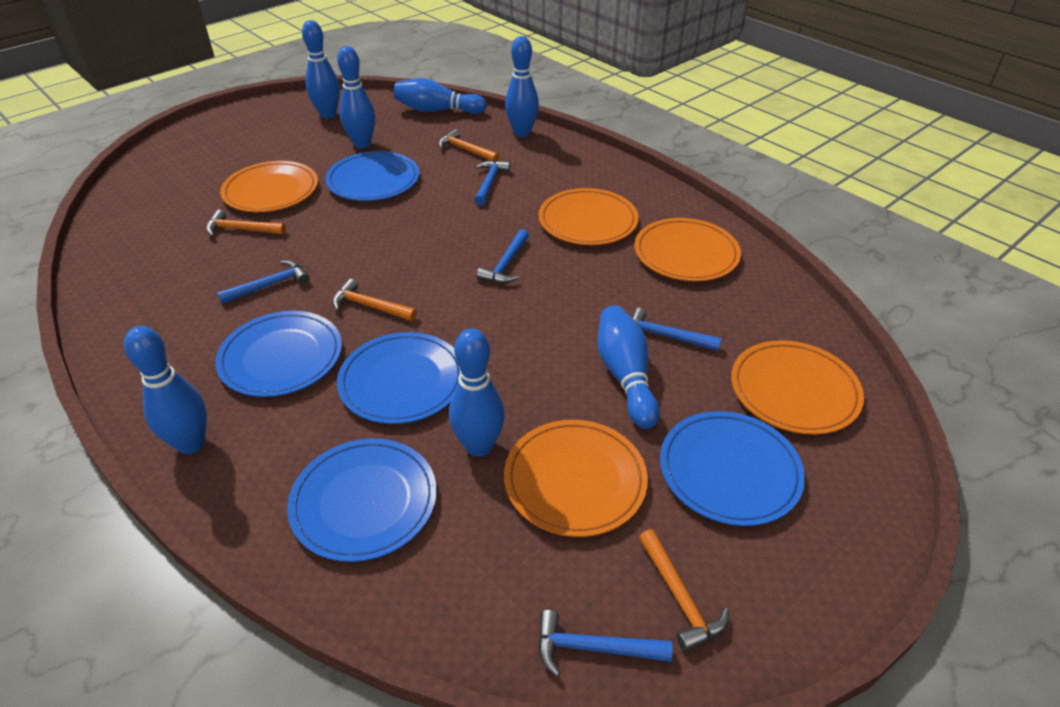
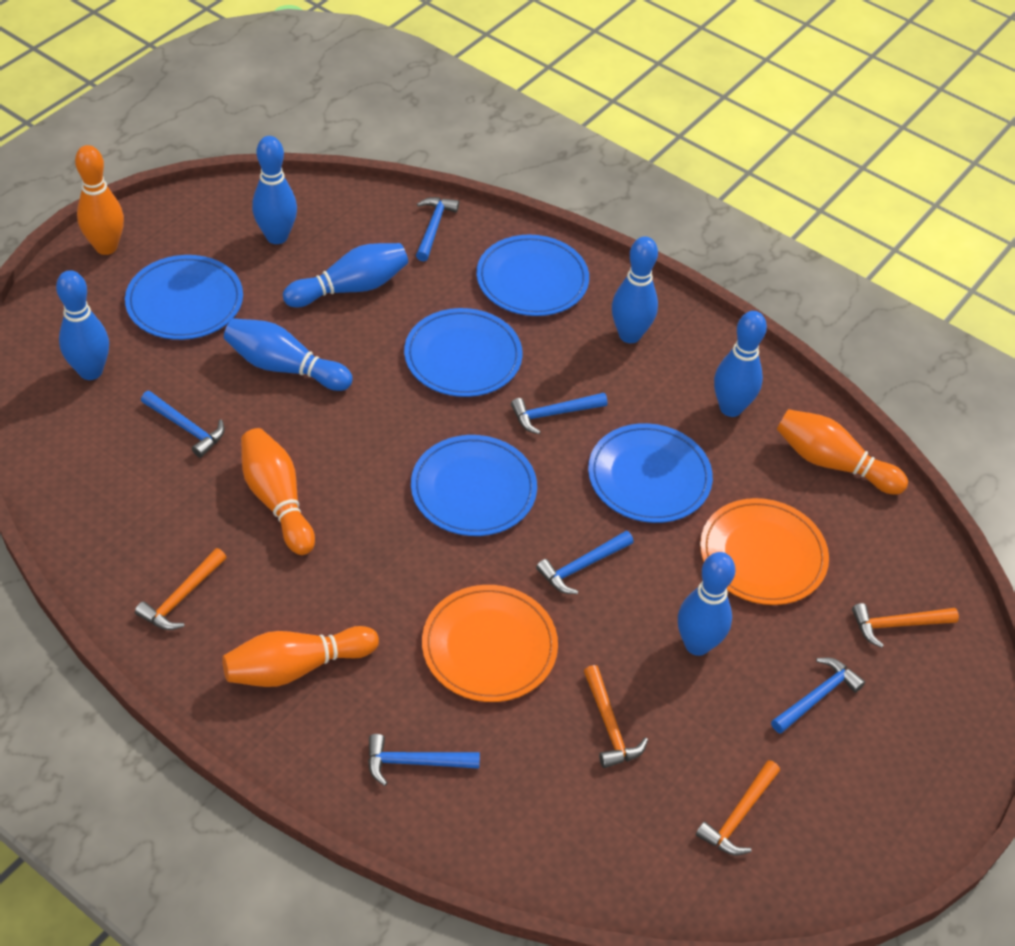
blue hammer: 5 -> 6
orange bowling pin: 0 -> 4
orange plate: 5 -> 2

